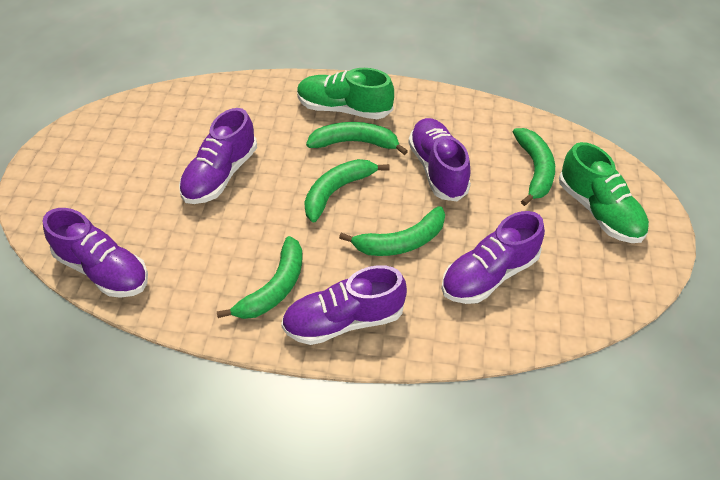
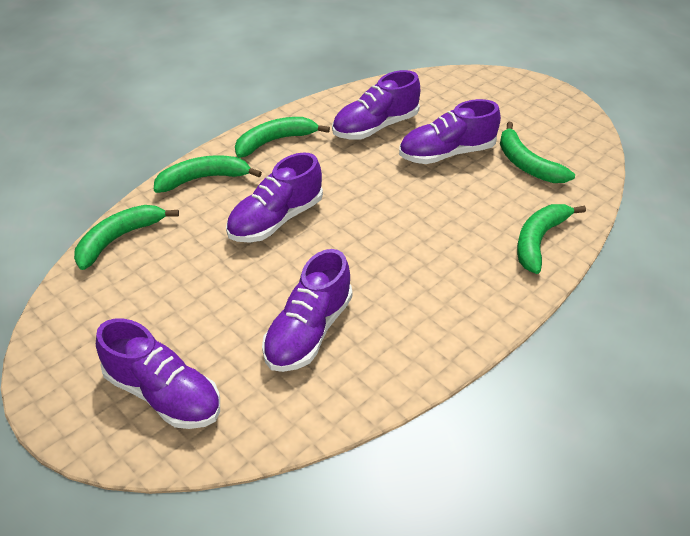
green shoe: 2 -> 0

